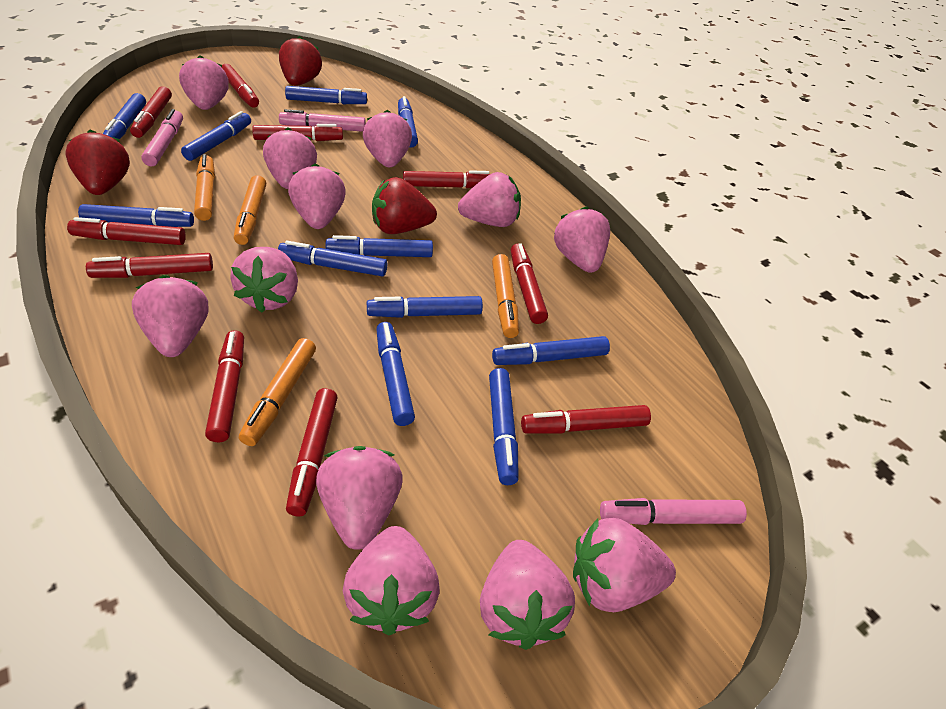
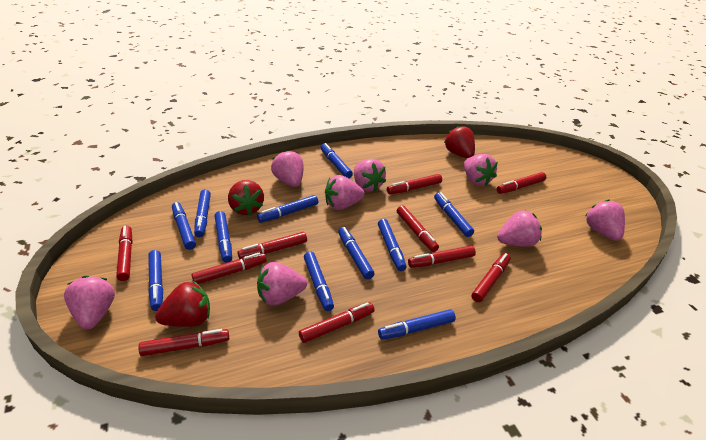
orange marker: 4 -> 0
pink marker: 3 -> 0
pink strawberry: 12 -> 8

